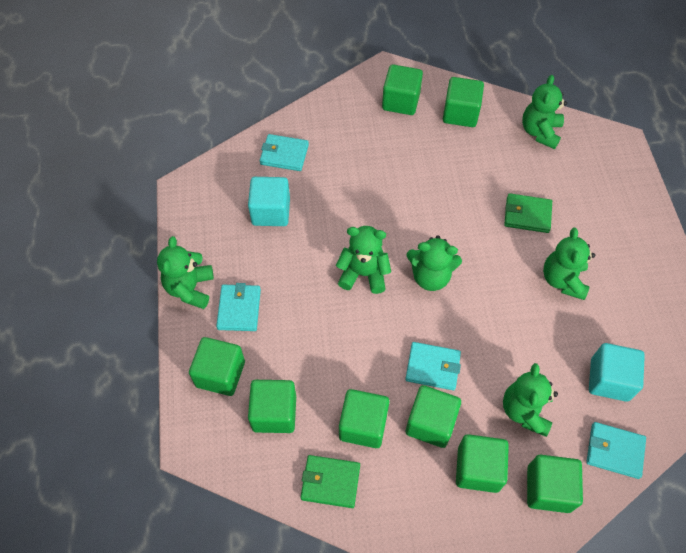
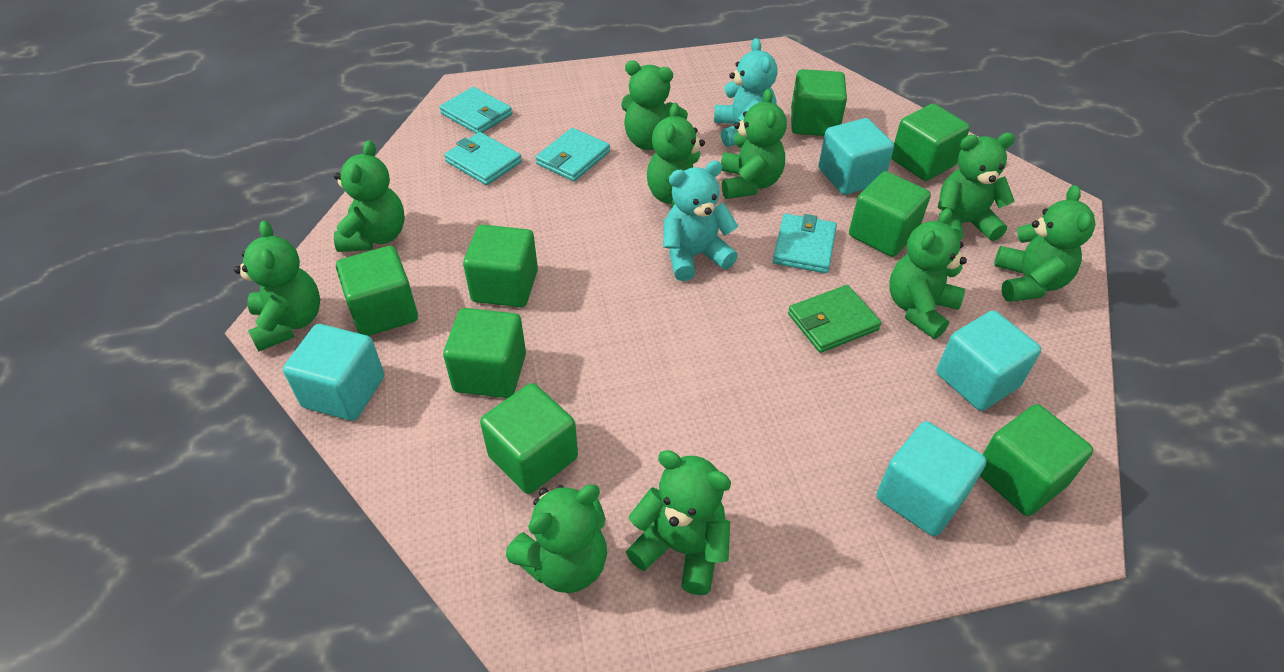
green teddy bear: 6 -> 10
green wallet: 2 -> 1
turquoise cube: 2 -> 4
turquoise teddy bear: 0 -> 2

